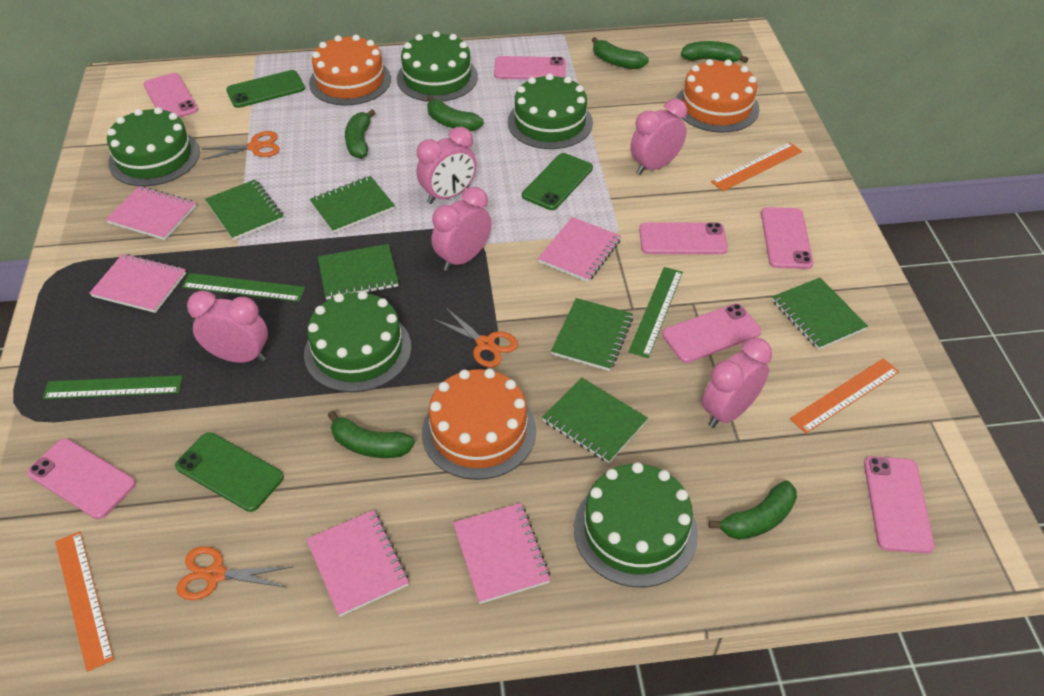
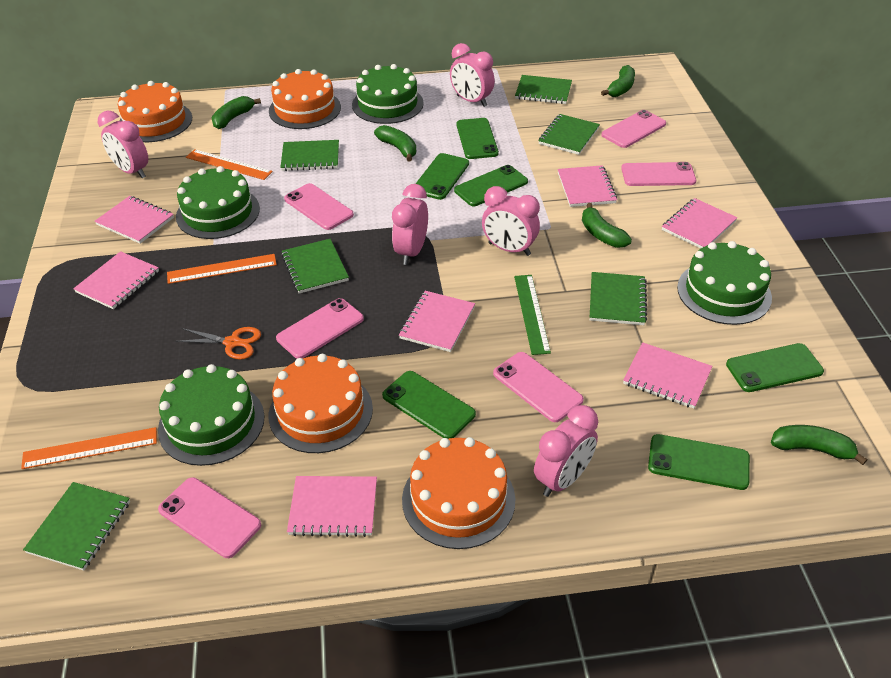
green banana: 6 -> 5
green cake: 5 -> 4
green phone: 3 -> 6
green ruler: 3 -> 1
orange cake: 3 -> 4
orange scissors: 3 -> 1
pink notebook: 5 -> 7
pink phone: 7 -> 6

